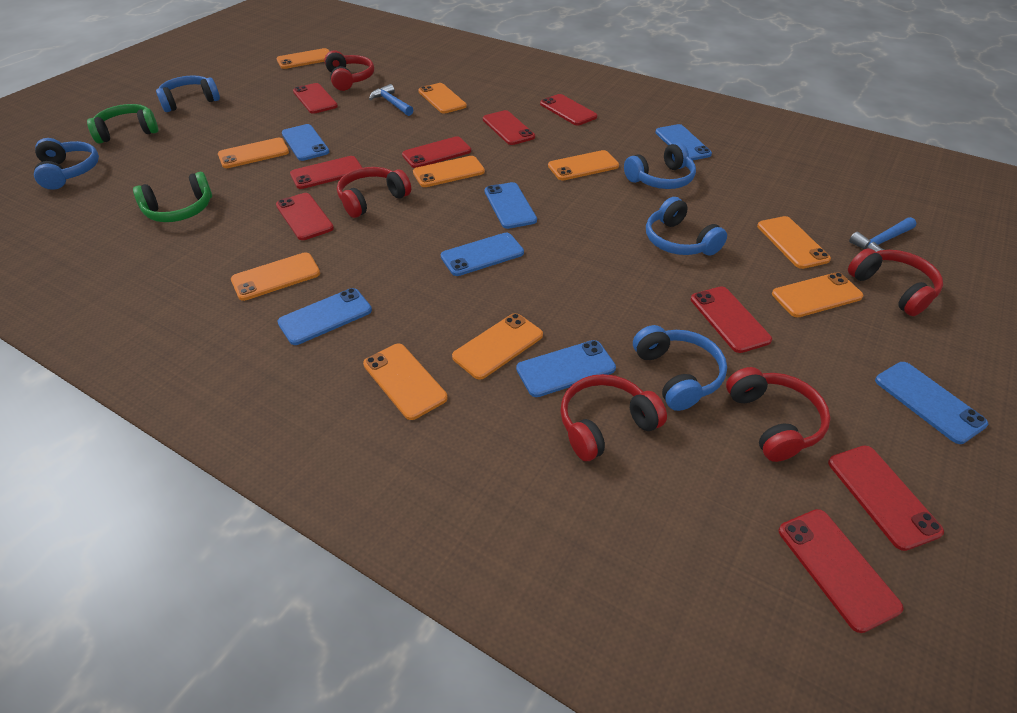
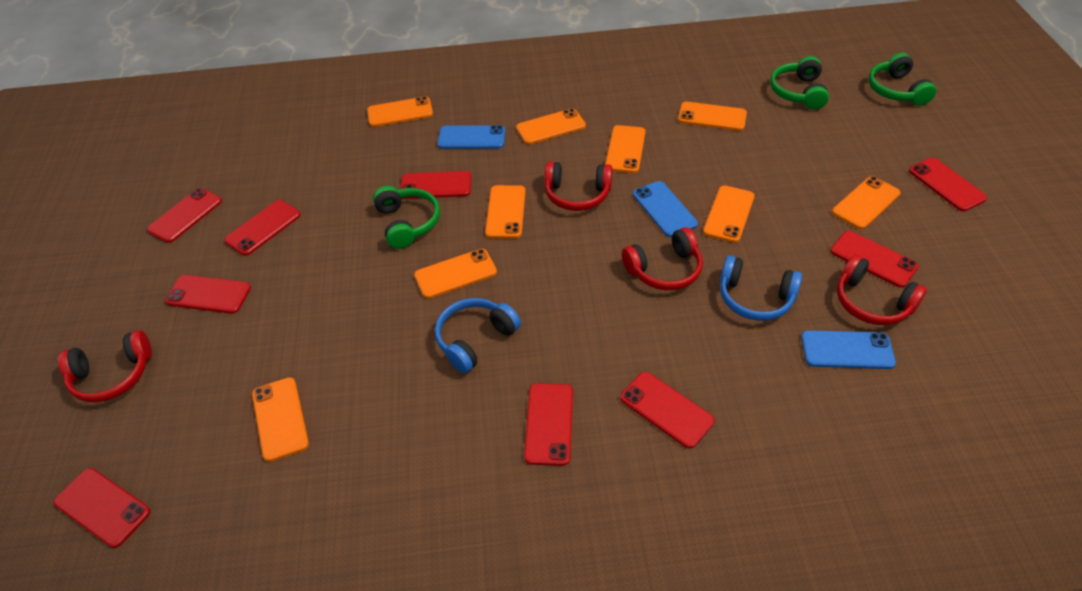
blue hammer: 2 -> 0
blue headphones: 5 -> 2
blue phone: 7 -> 3
green headphones: 2 -> 3
orange phone: 10 -> 9
red headphones: 5 -> 4

